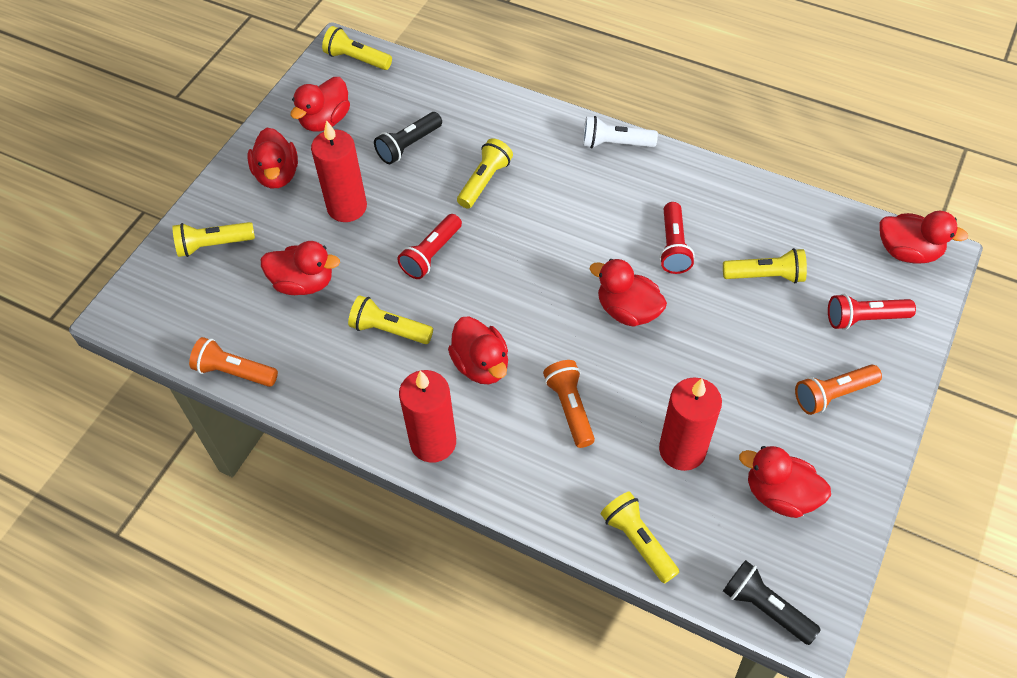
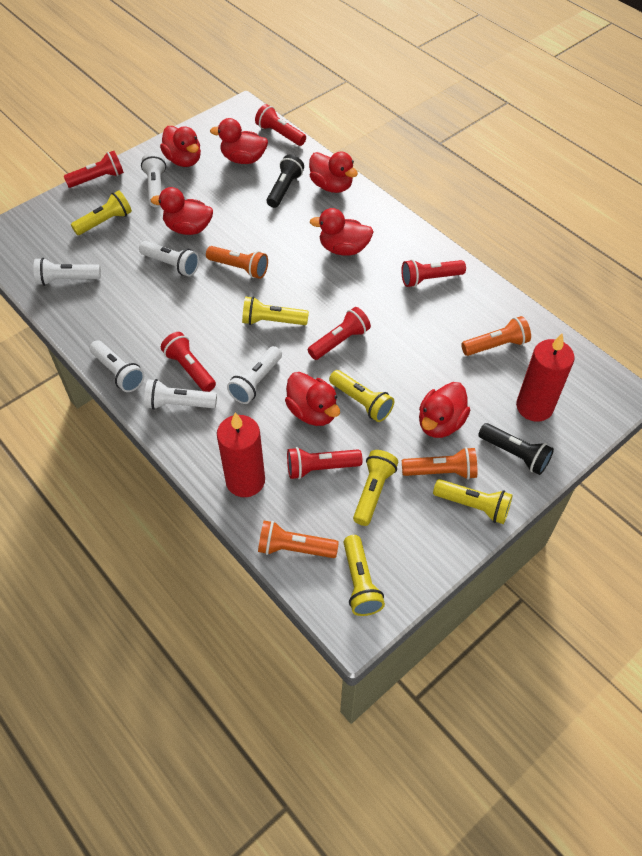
orange flashlight: 3 -> 4
red candle: 3 -> 2
red flashlight: 3 -> 6
white flashlight: 1 -> 6

